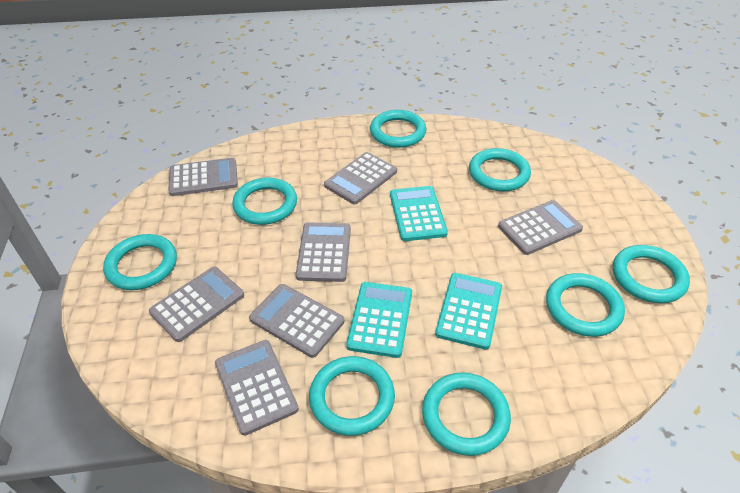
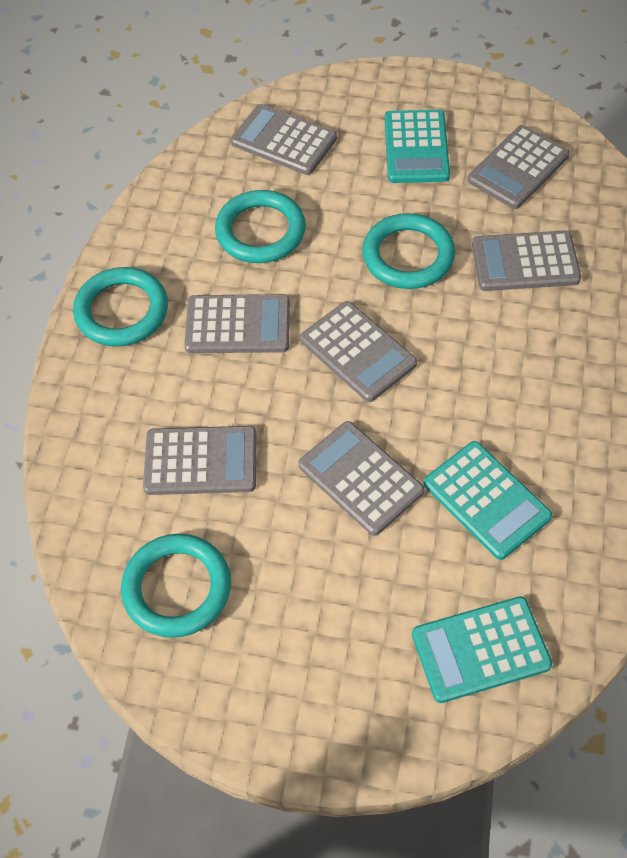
turquoise ring: 8 -> 4

